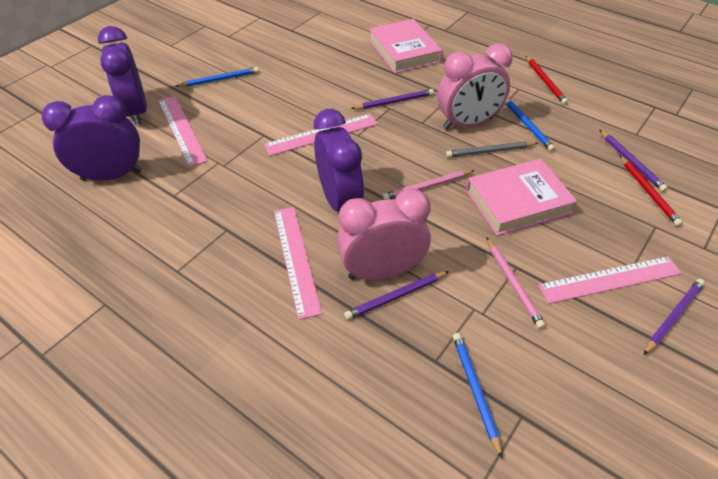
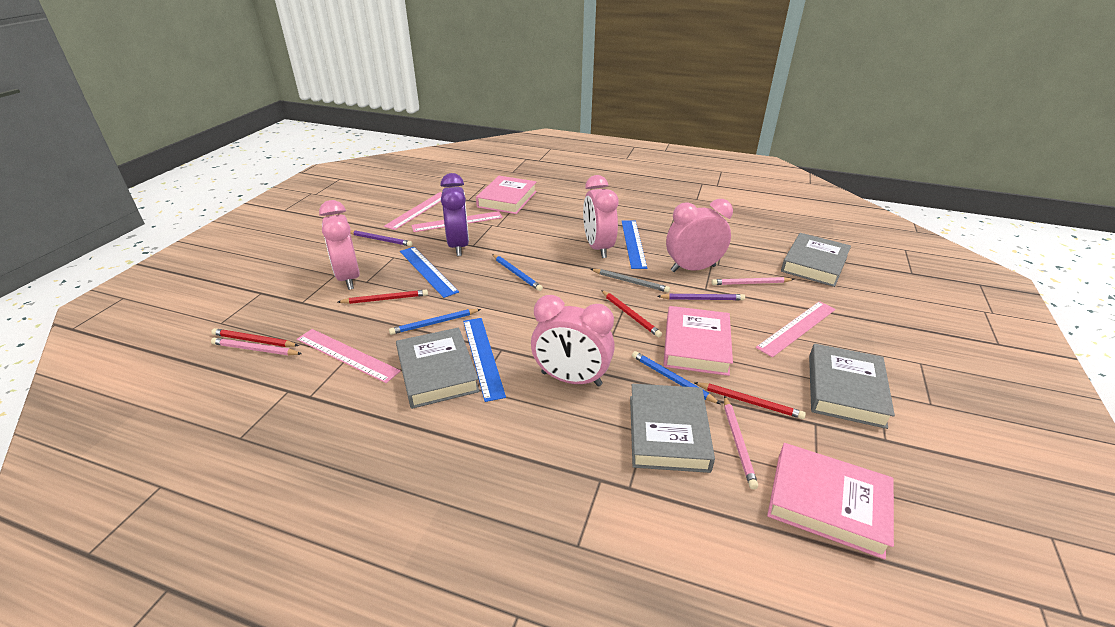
blue ruler: 0 -> 3
grey book: 0 -> 4
pink book: 2 -> 3
pink clock: 2 -> 4
pink pencil: 2 -> 3
purple clock: 3 -> 1
purple pencil: 4 -> 2
red pencil: 2 -> 4

